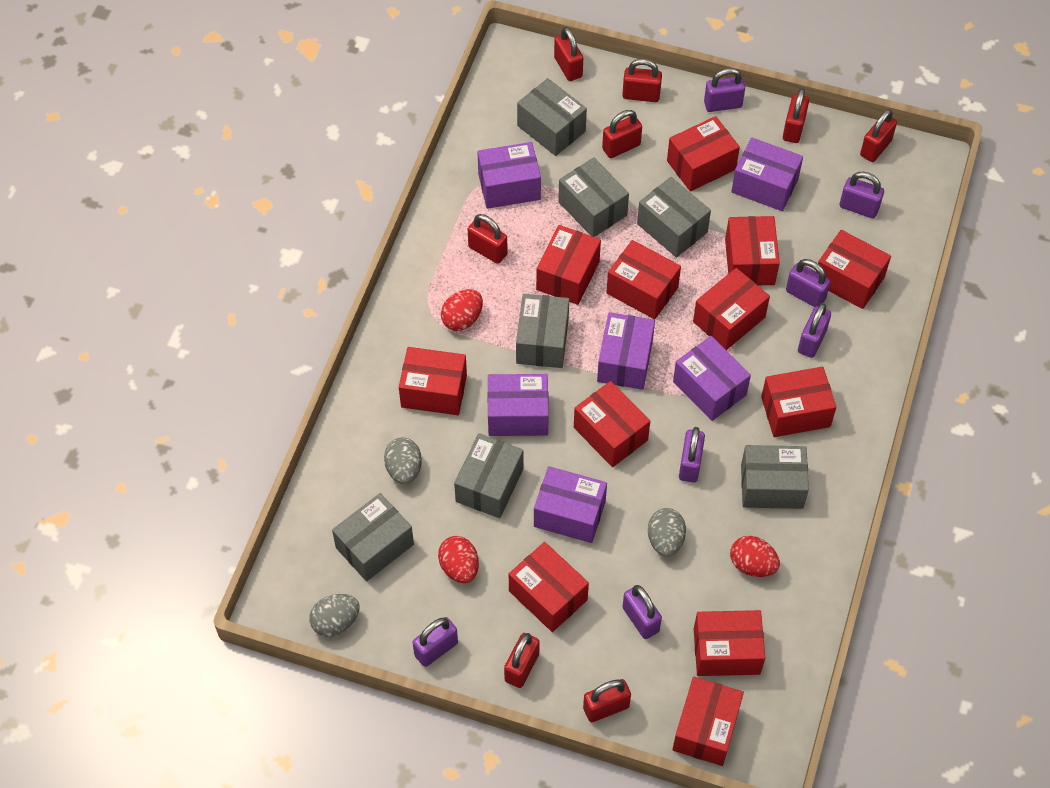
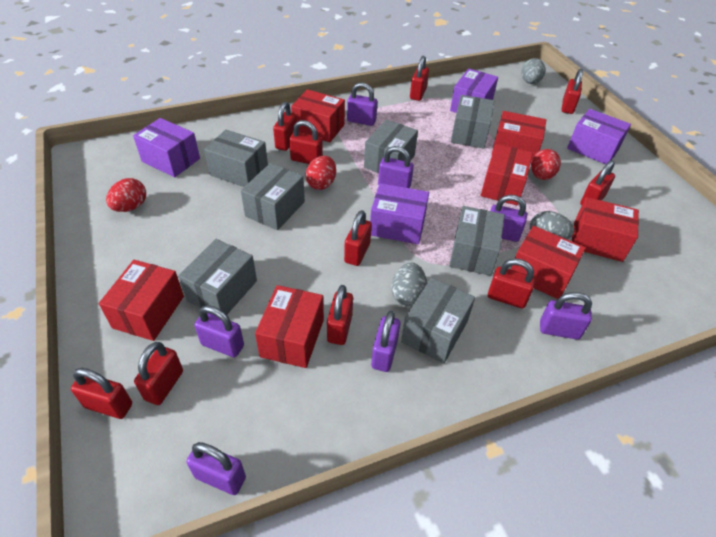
purple box: 6 -> 4
red box: 12 -> 7
red padlock: 8 -> 10

